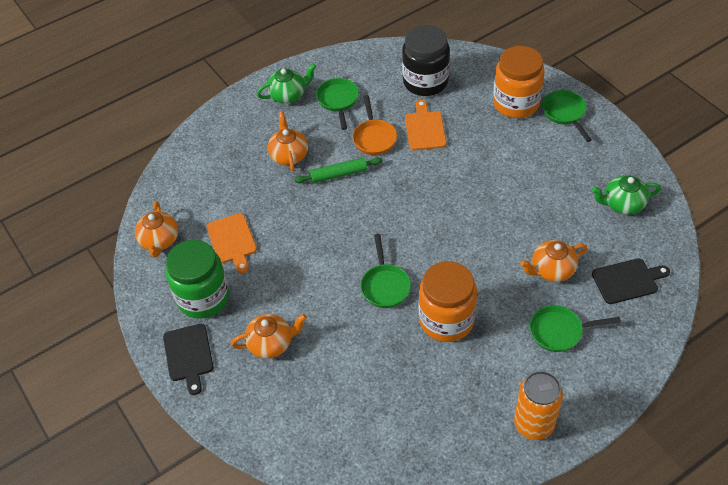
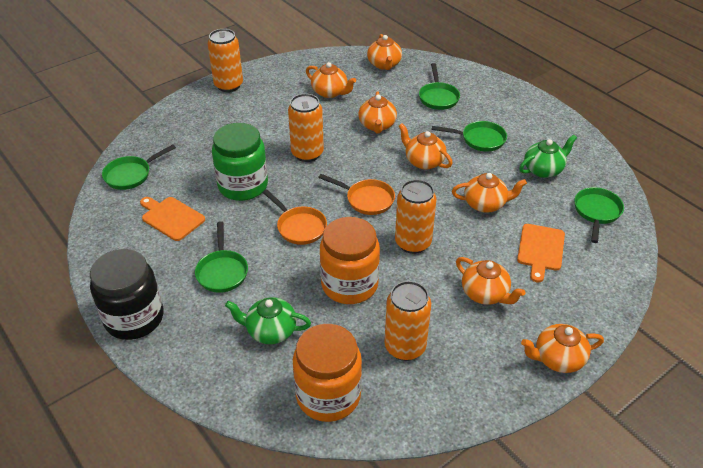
black cutting board: 2 -> 0
green pan: 4 -> 5
green rolling pin: 1 -> 0
orange can: 1 -> 4
orange pan: 1 -> 2
orange teapot: 4 -> 7

